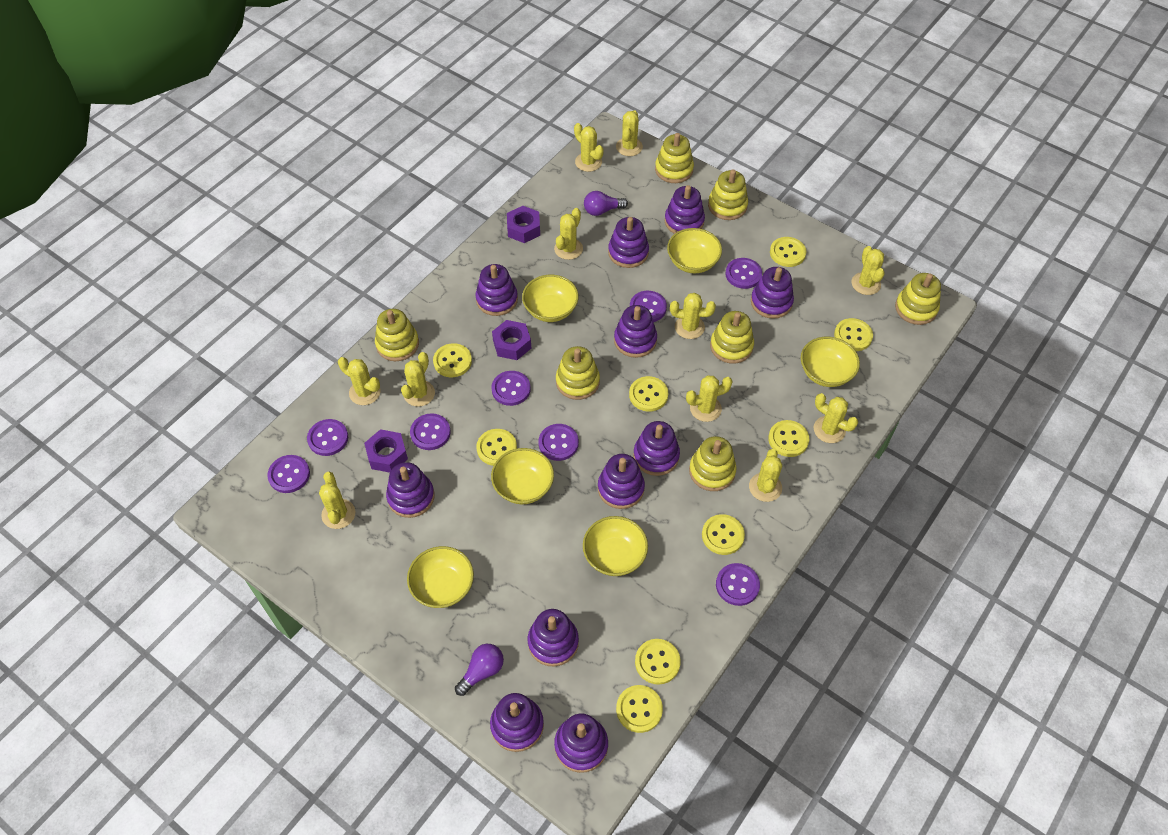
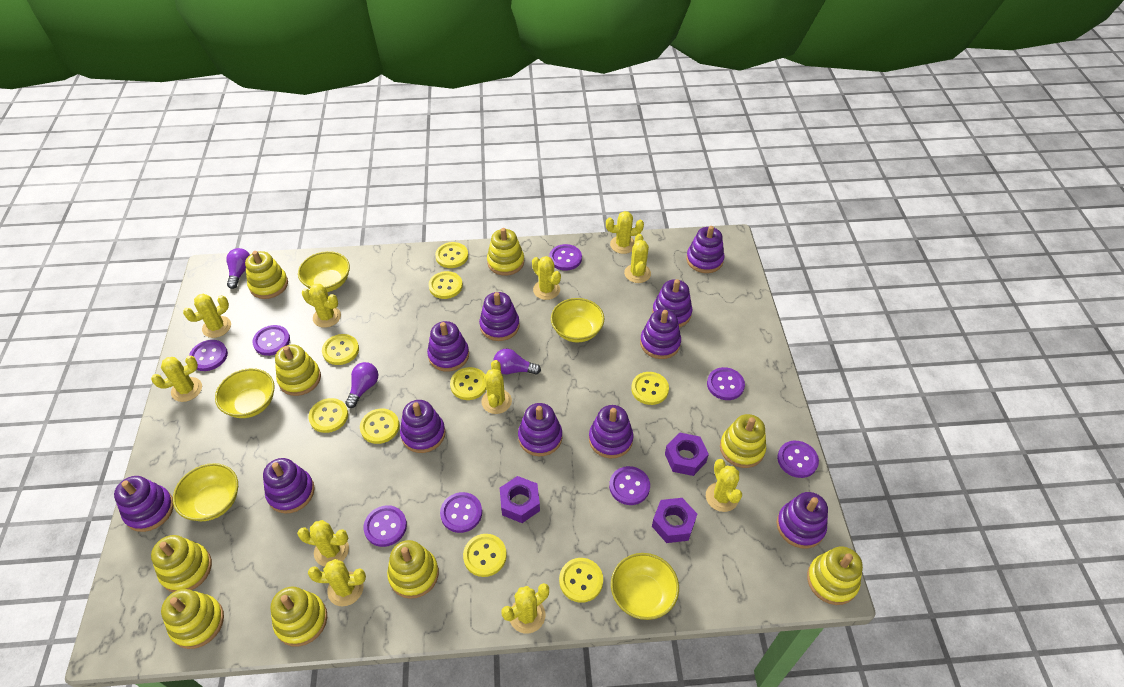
purple light bulb: 2 -> 3
yellow bowl: 6 -> 5
yellow stacking toy: 7 -> 9

